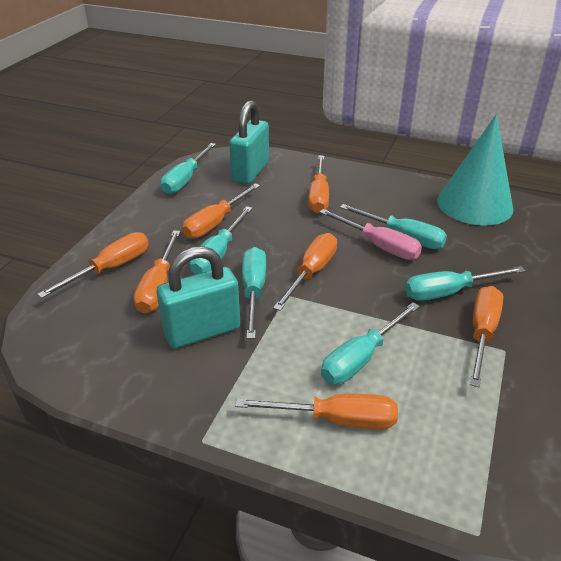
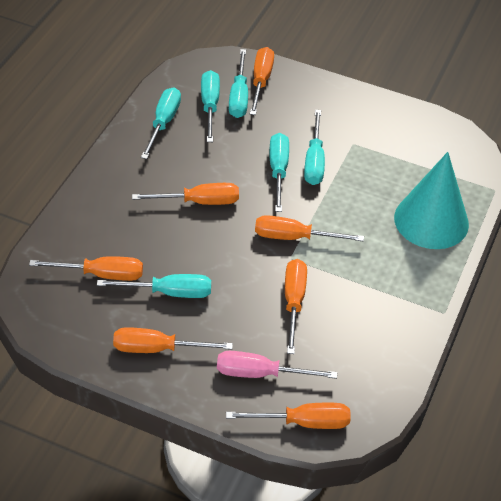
turquoise padlock: 2 -> 0

